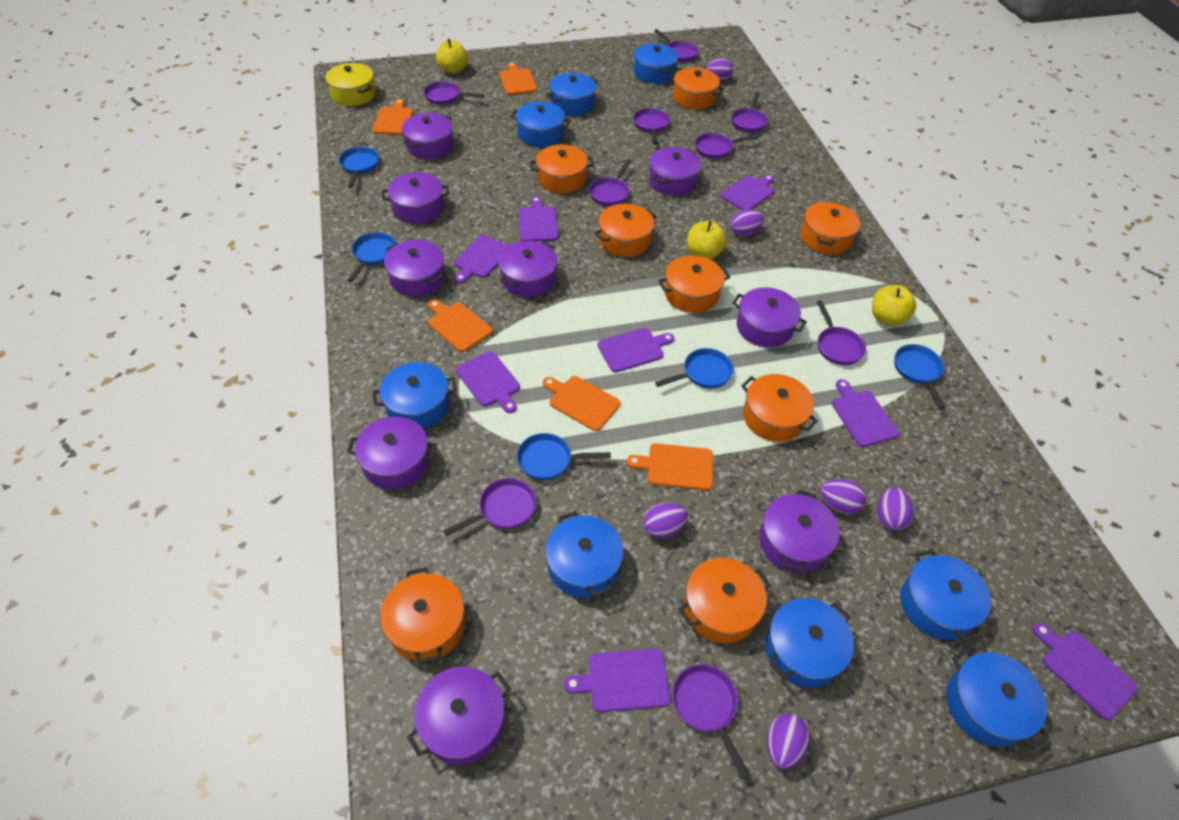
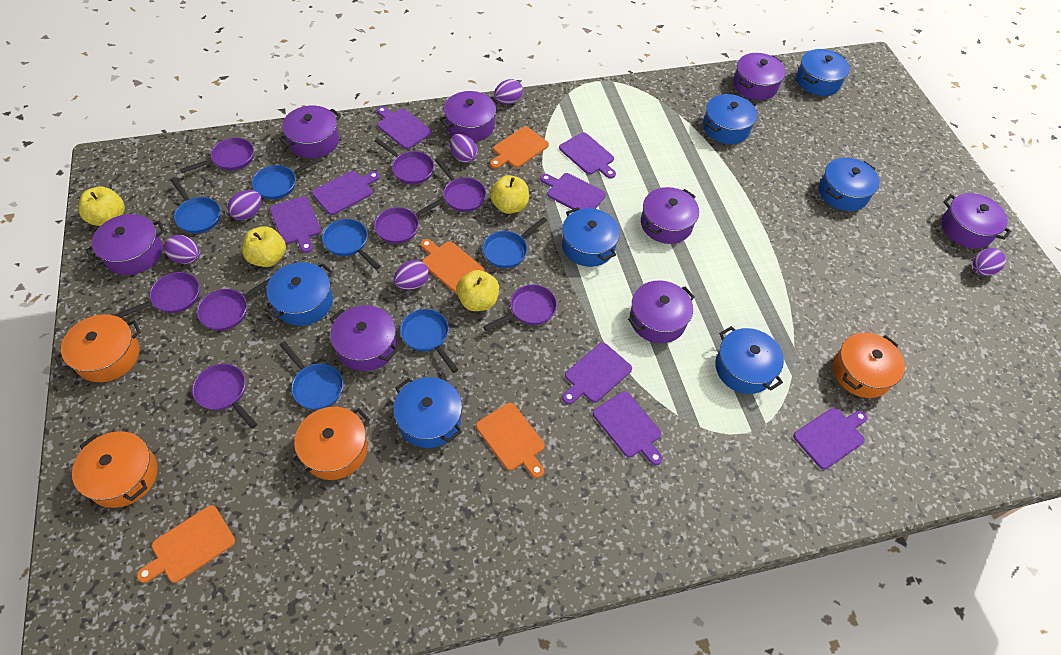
blue pan: 5 -> 6
blue pot: 8 -> 7
orange cutting board: 5 -> 4
orange pot: 8 -> 4
purple pan: 9 -> 8
purple pot: 9 -> 8
yellow apple: 3 -> 4
yellow pot: 1 -> 0

